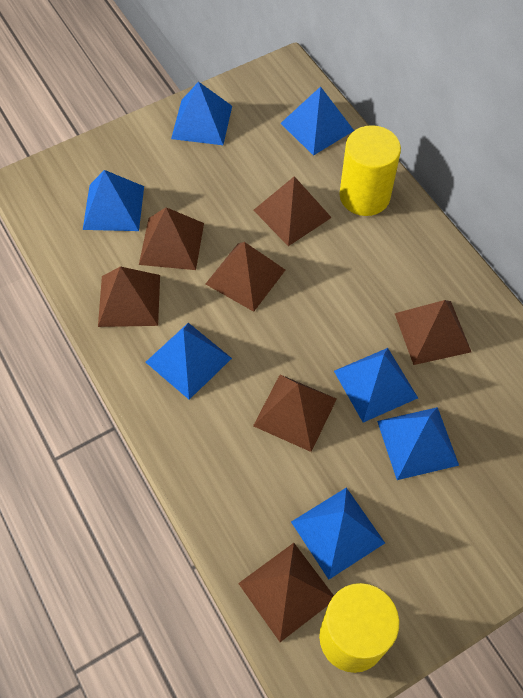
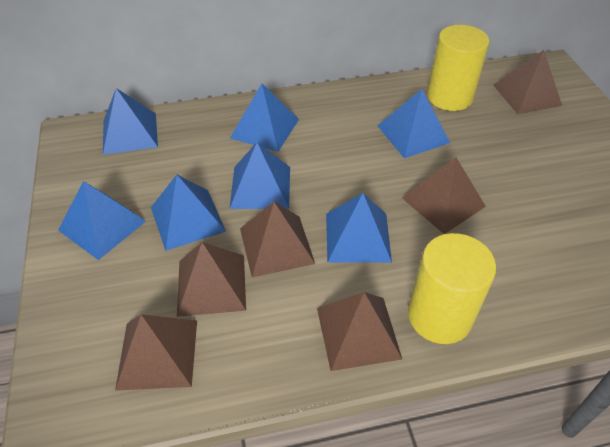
brown pyramid: 7 -> 6

